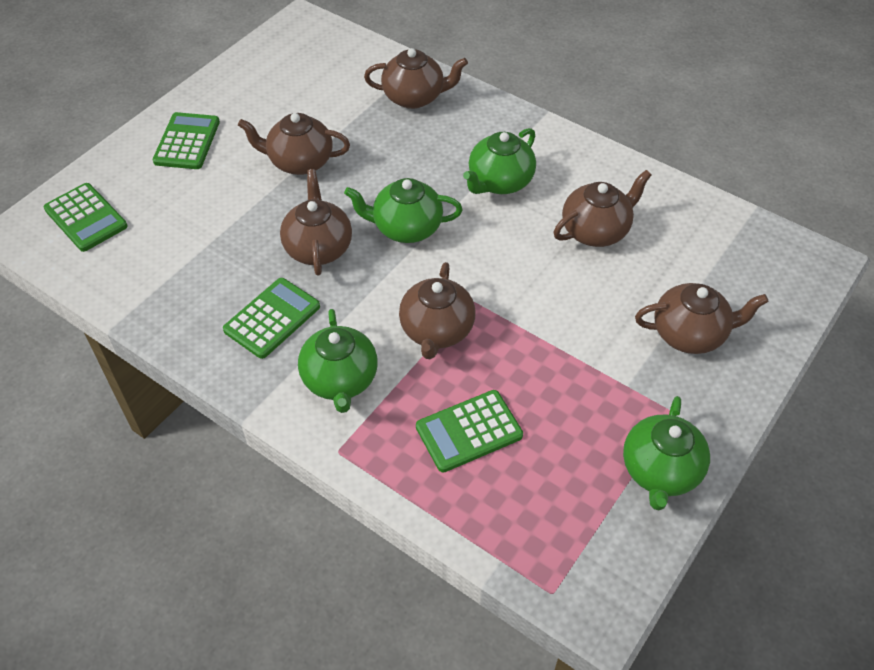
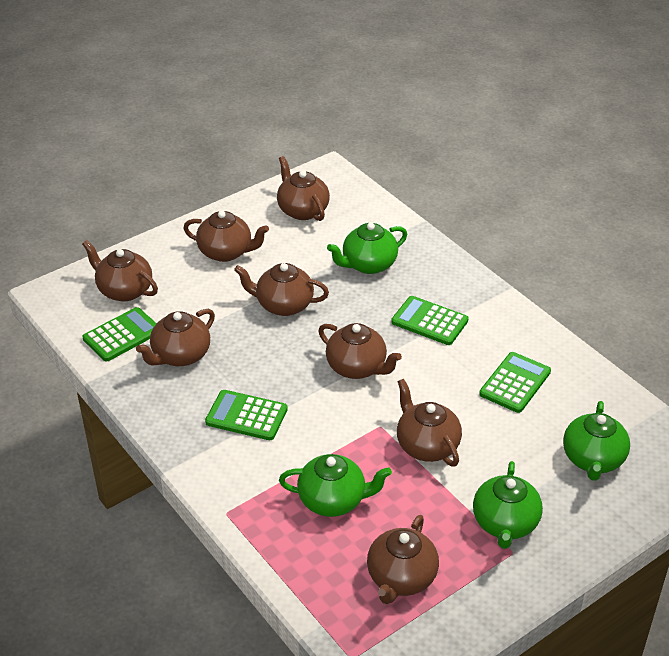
brown teapot: 6 -> 8

